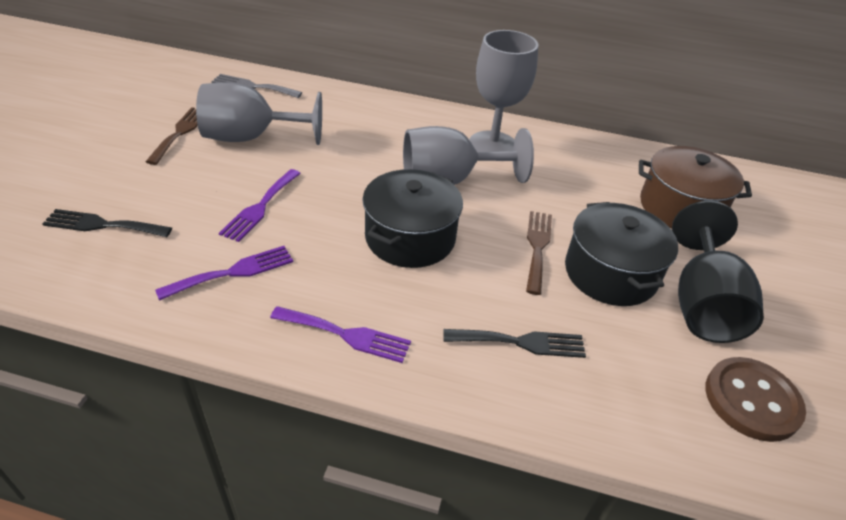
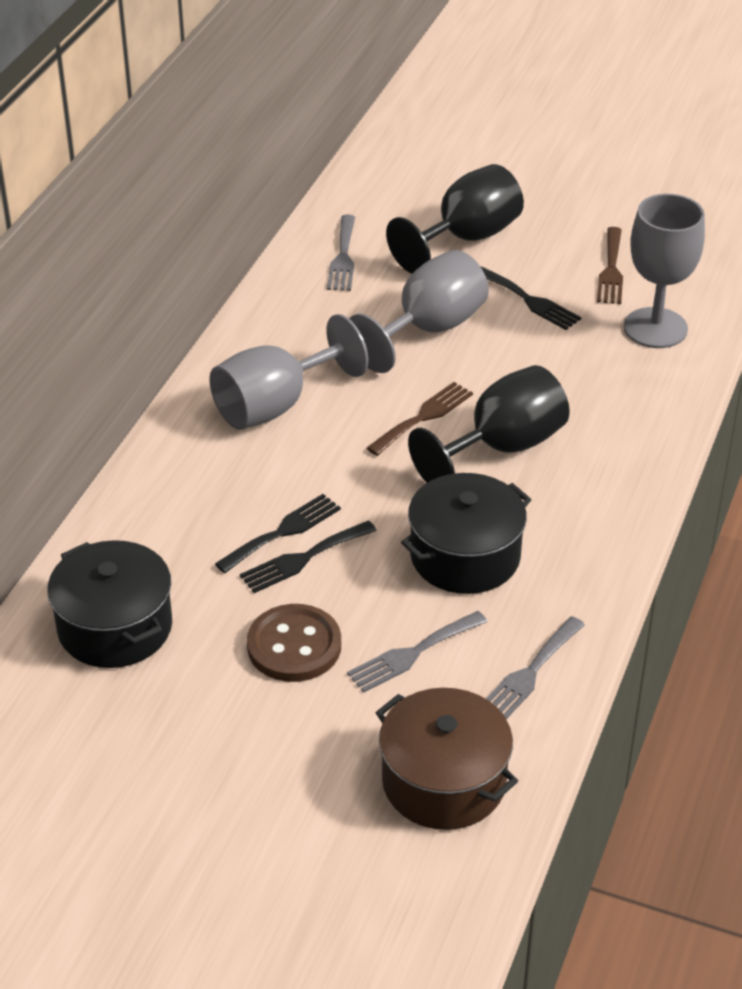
black fork: 2 -> 3
black goblet: 1 -> 2
grey fork: 1 -> 3
purple fork: 3 -> 0

